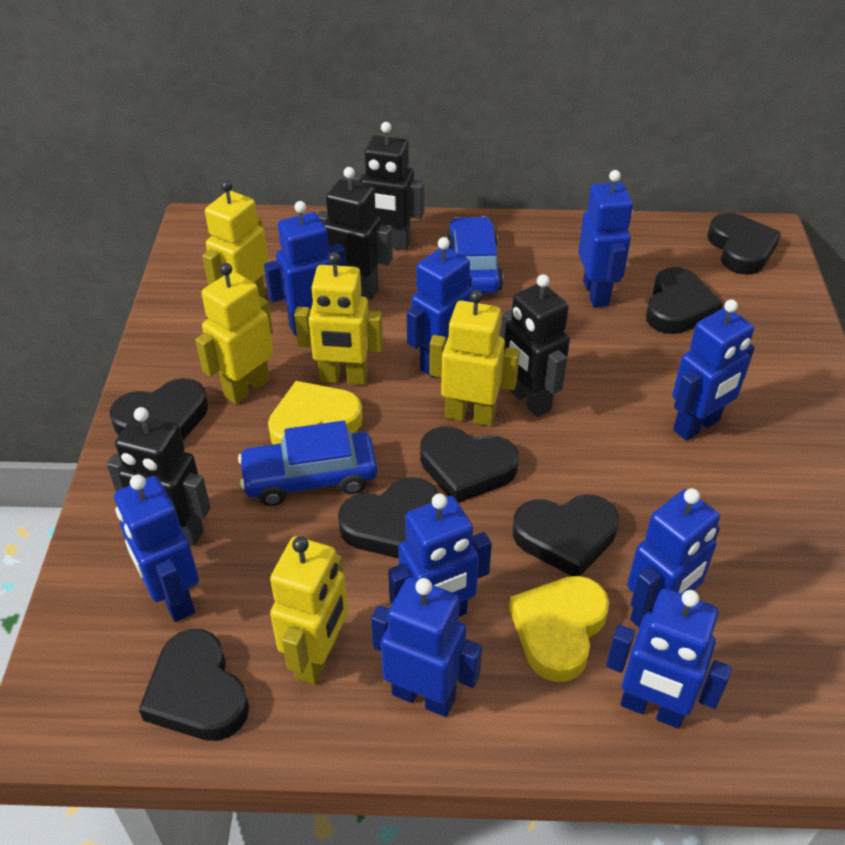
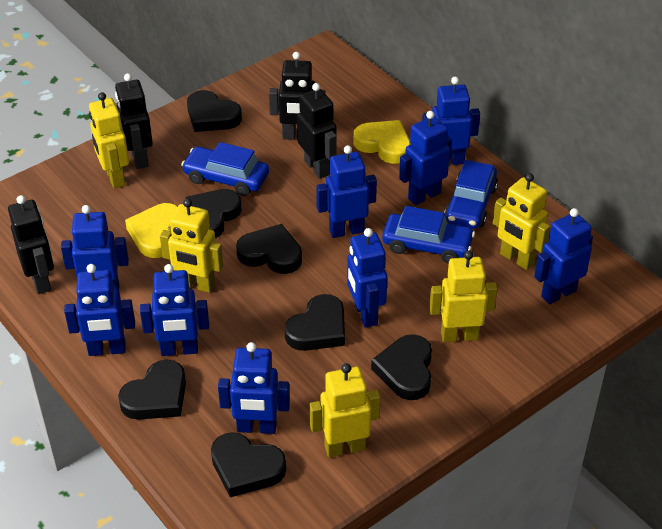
blue car: 2 -> 3

